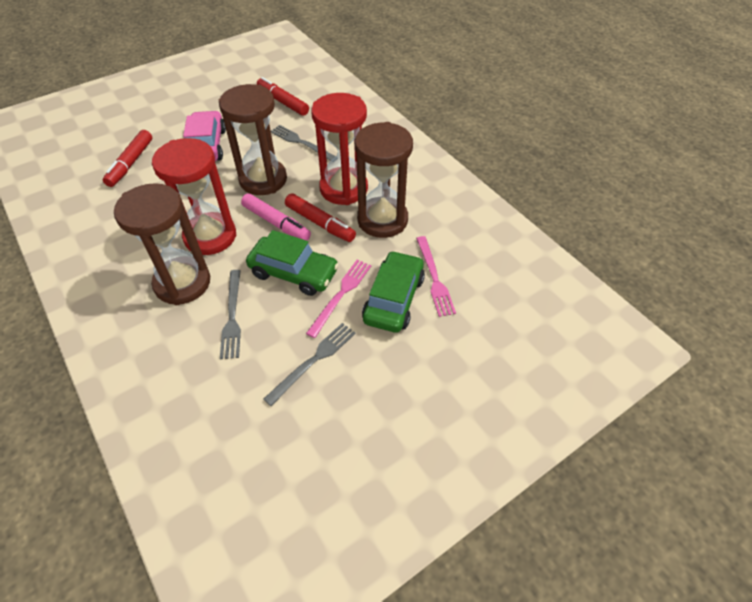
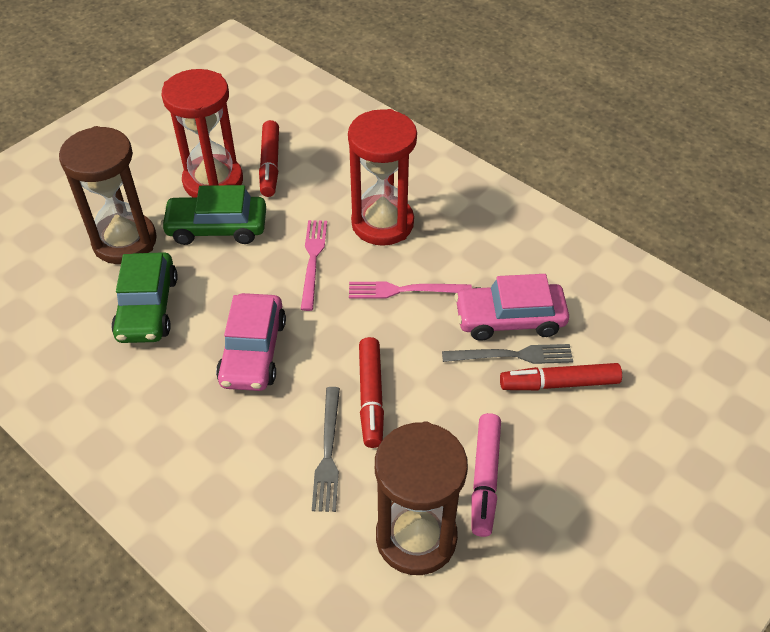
brown hourglass: 3 -> 2
grey fork: 3 -> 2
pink car: 1 -> 2

